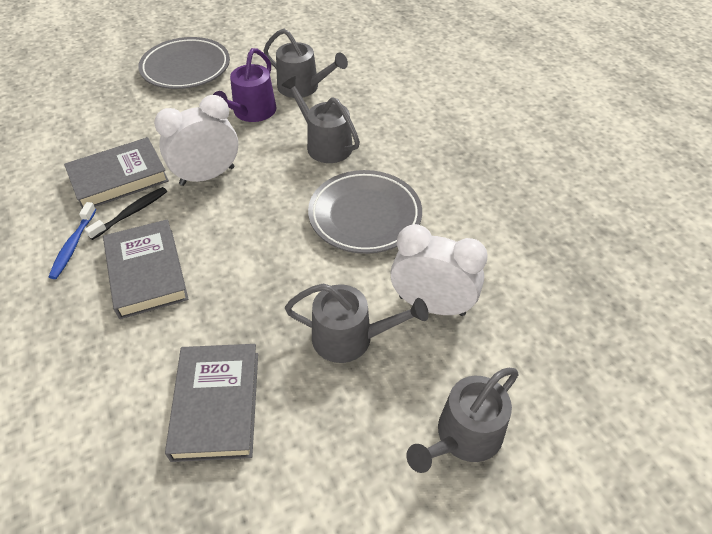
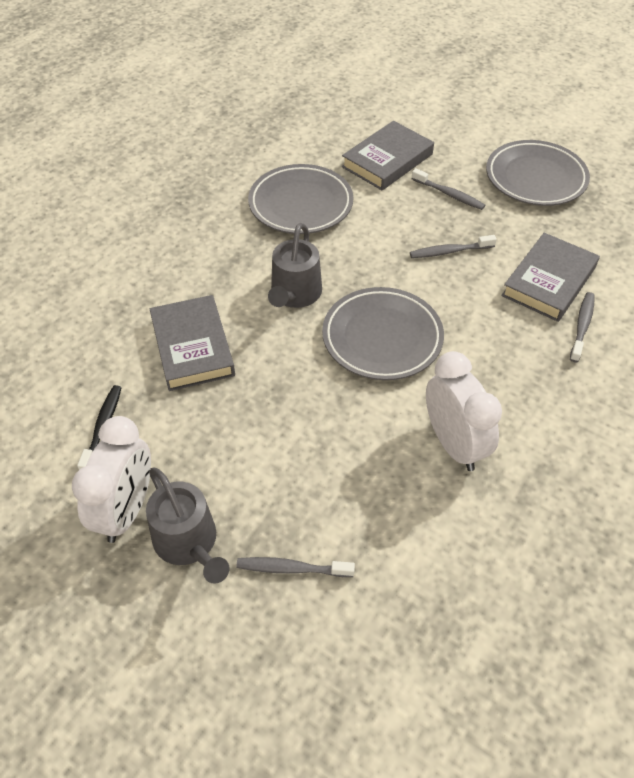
blue toothbrush: 1 -> 0
grey plate: 2 -> 3
grey toothbrush: 0 -> 4
grey watering can: 4 -> 2
purple watering can: 1 -> 0

